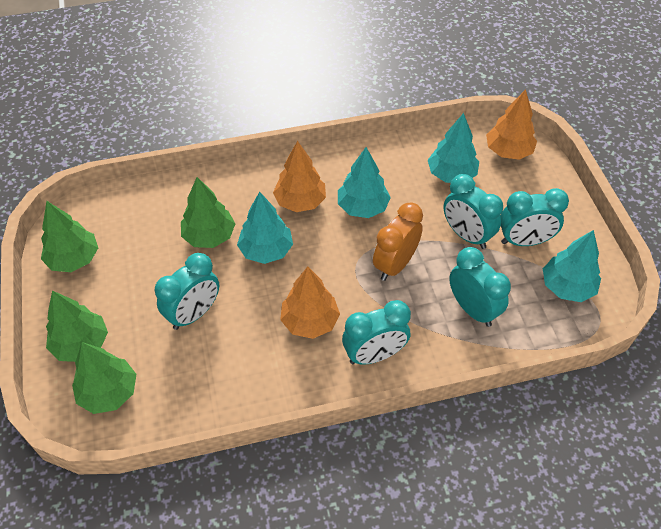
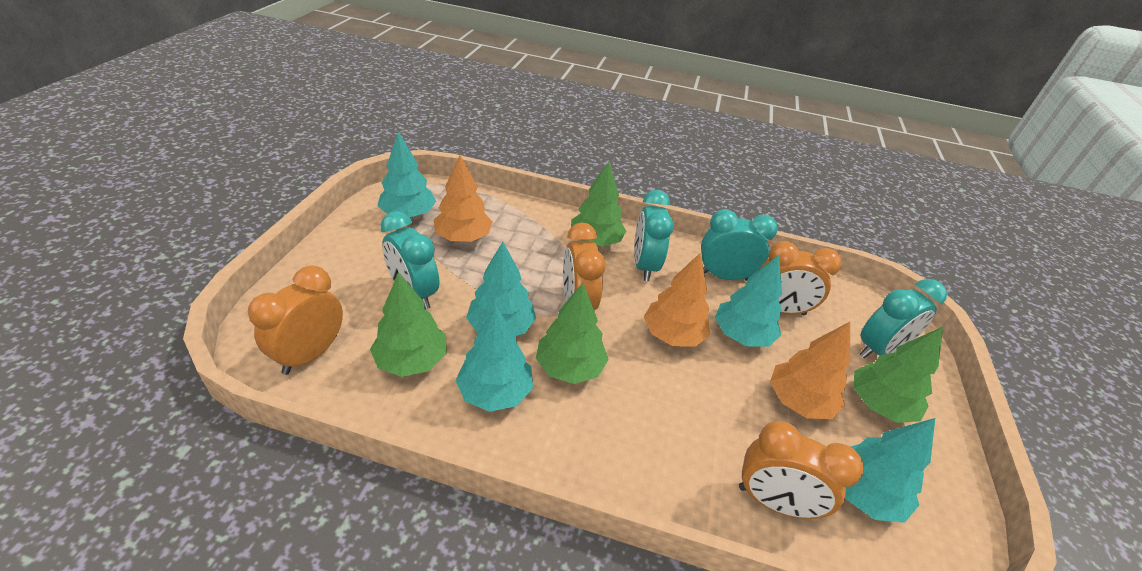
orange clock: 1 -> 4
turquoise clock: 5 -> 4
turquoise tree: 4 -> 5

